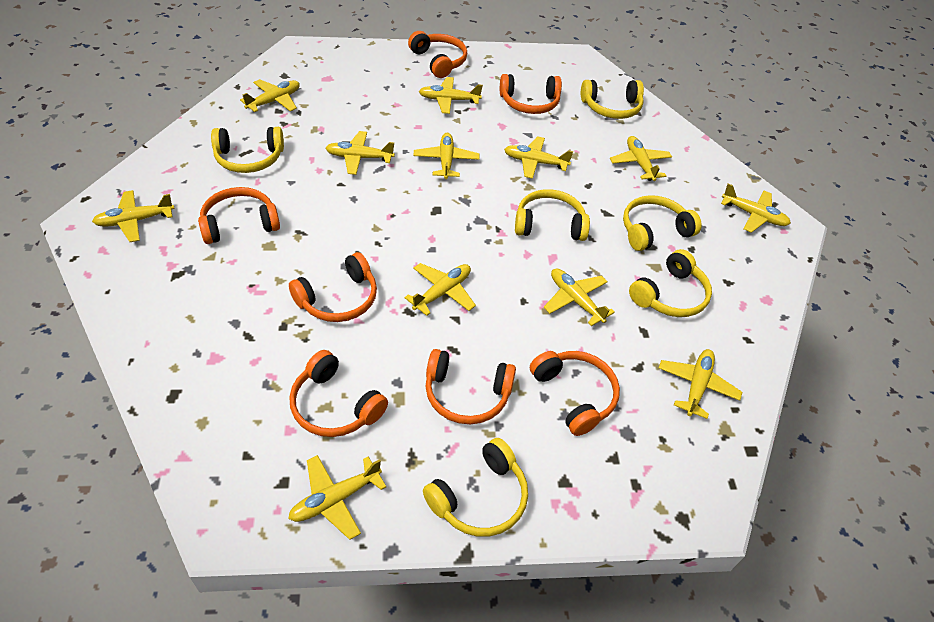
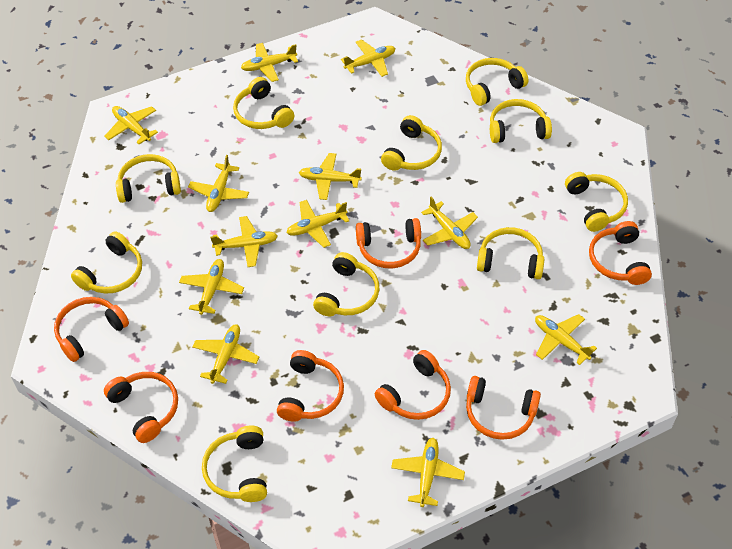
yellow headphones: 6 -> 10

